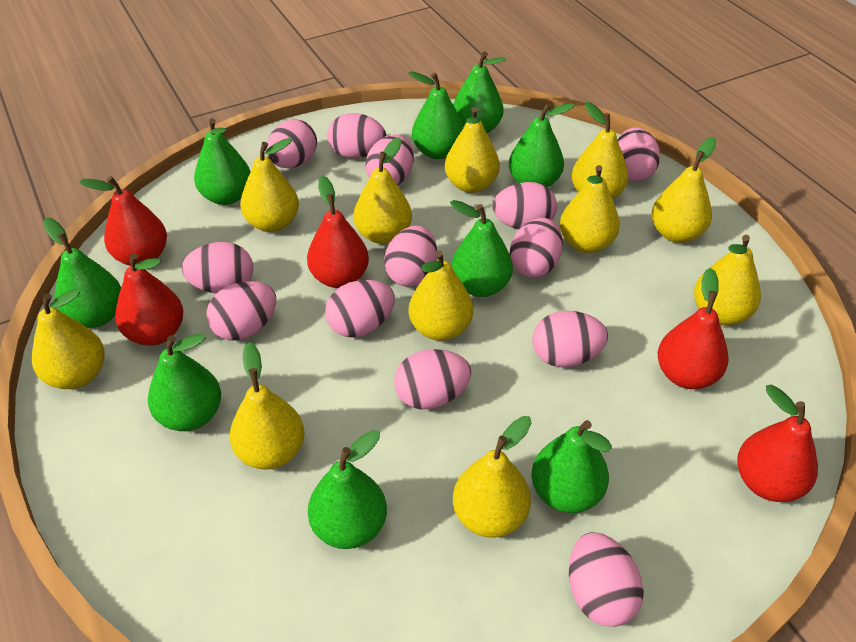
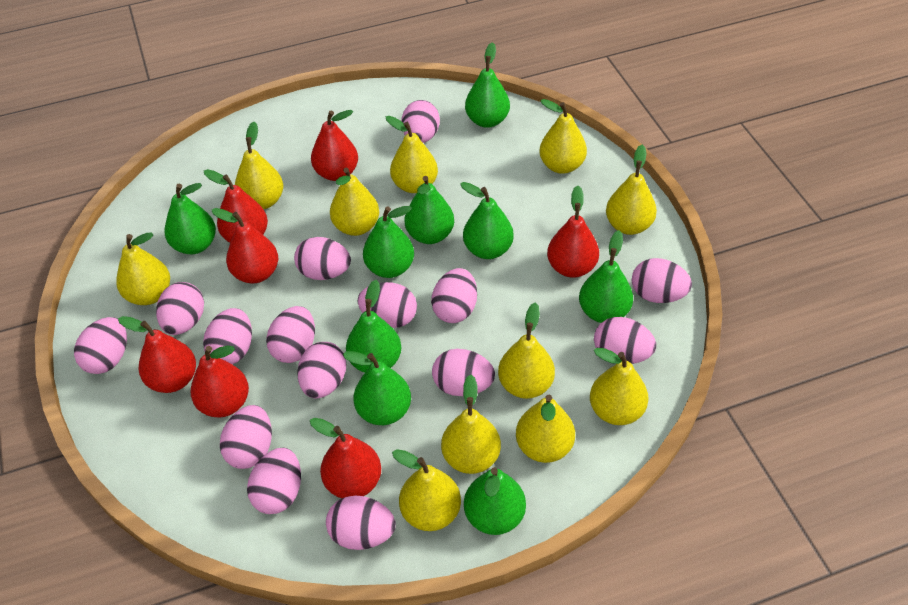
pink egg: 13 -> 15
red pear: 5 -> 7

